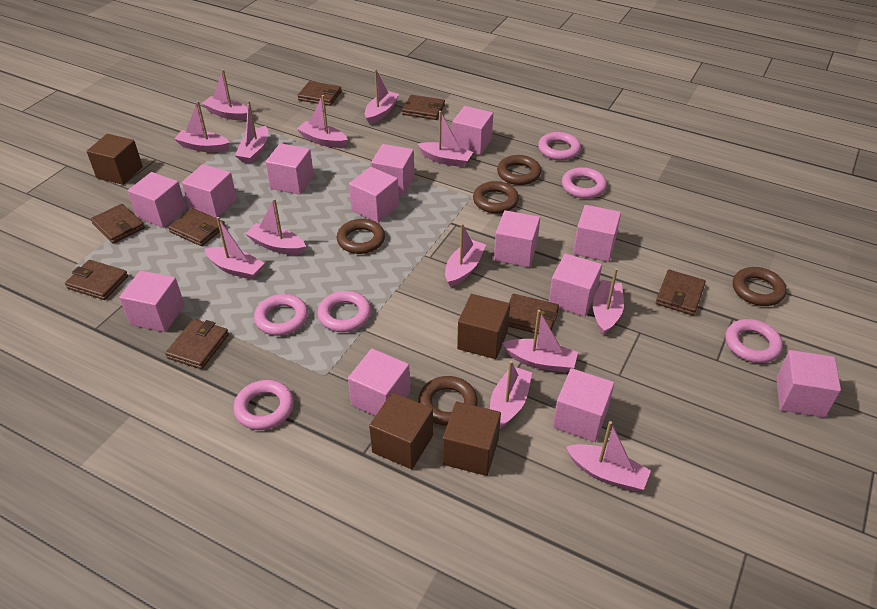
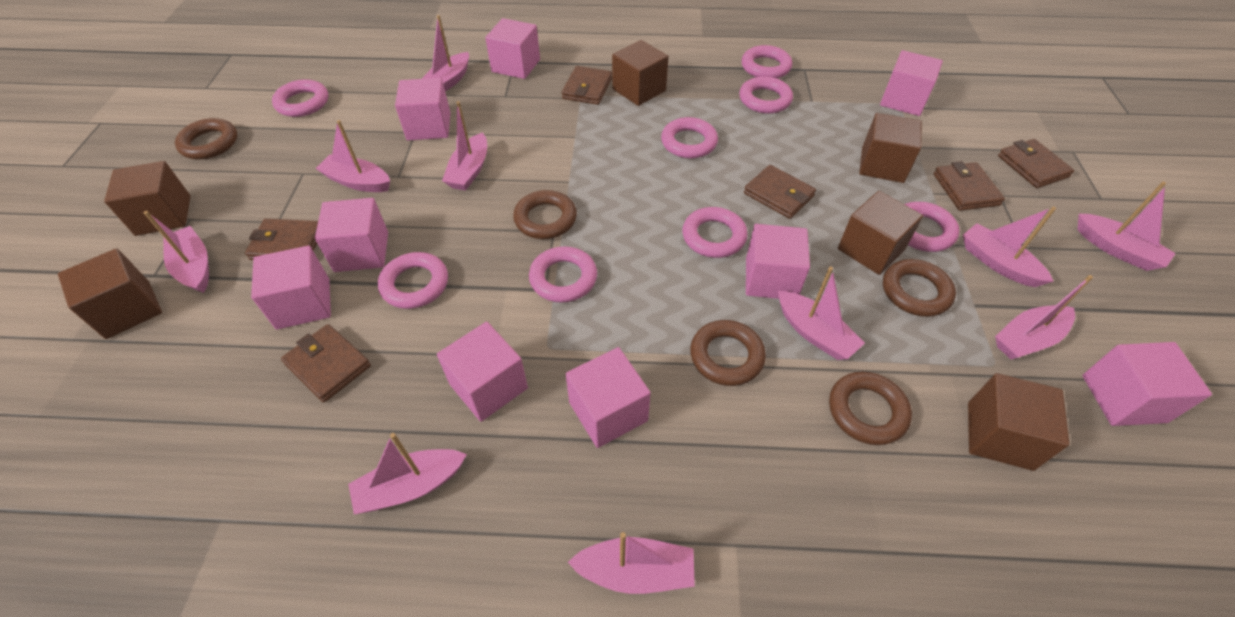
brown cube: 4 -> 6
brown wallet: 8 -> 6
pink boat: 13 -> 10
pink cube: 13 -> 9
pink ring: 6 -> 8

